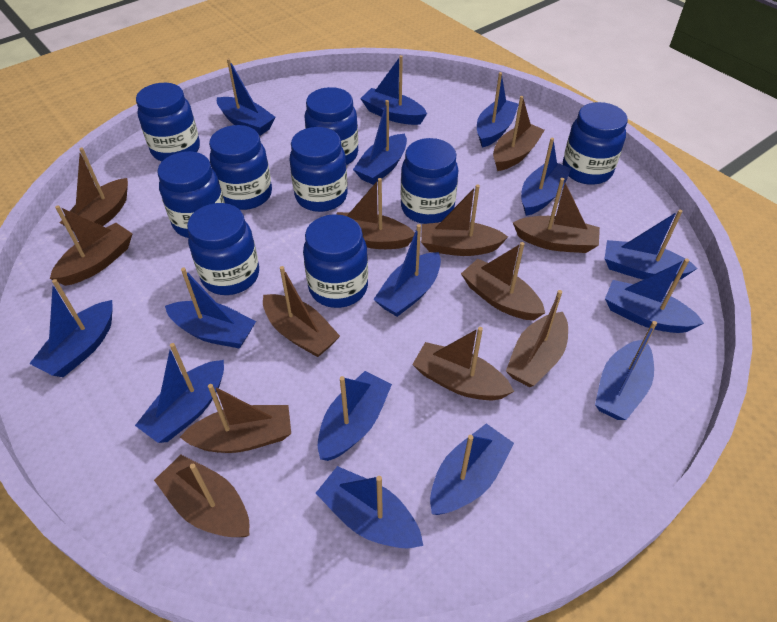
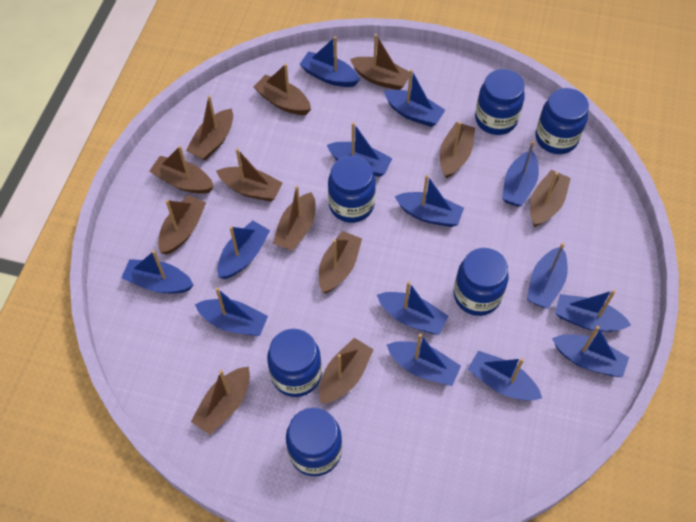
blue boat: 15 -> 14
blue jar: 9 -> 6

